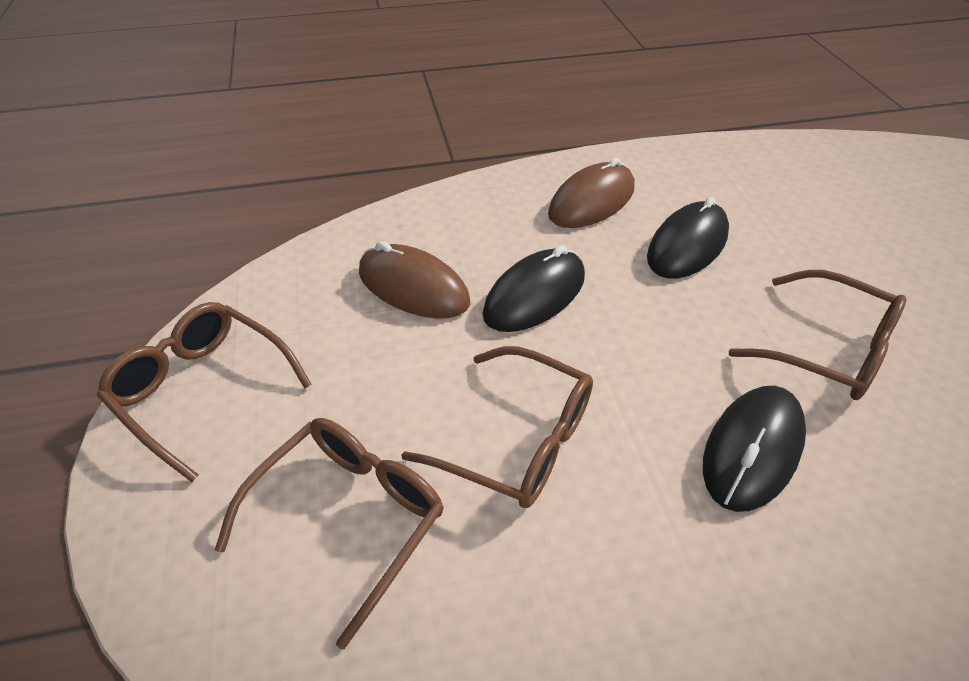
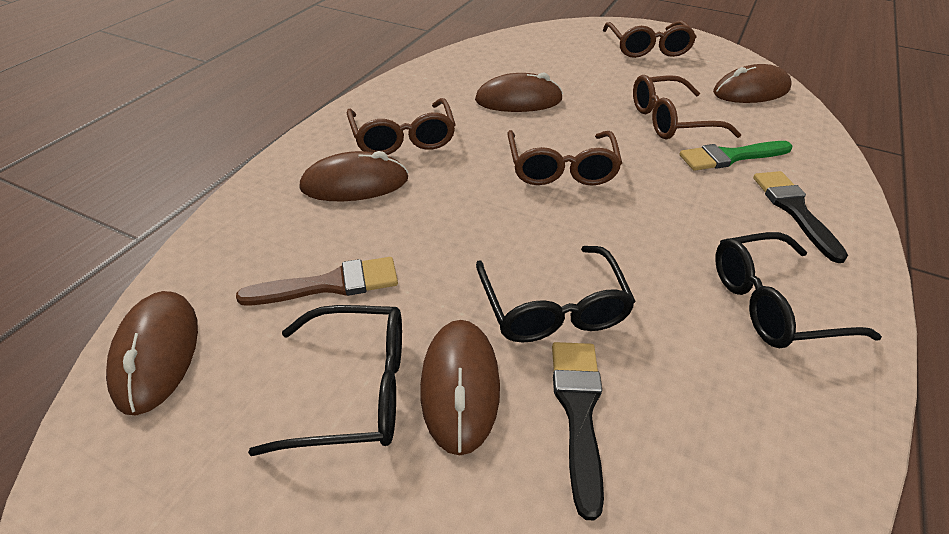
black brush: 0 -> 2
black glasses: 0 -> 3
black mouse: 3 -> 0
brown brush: 0 -> 1
brown mouse: 2 -> 5
green brush: 0 -> 1

